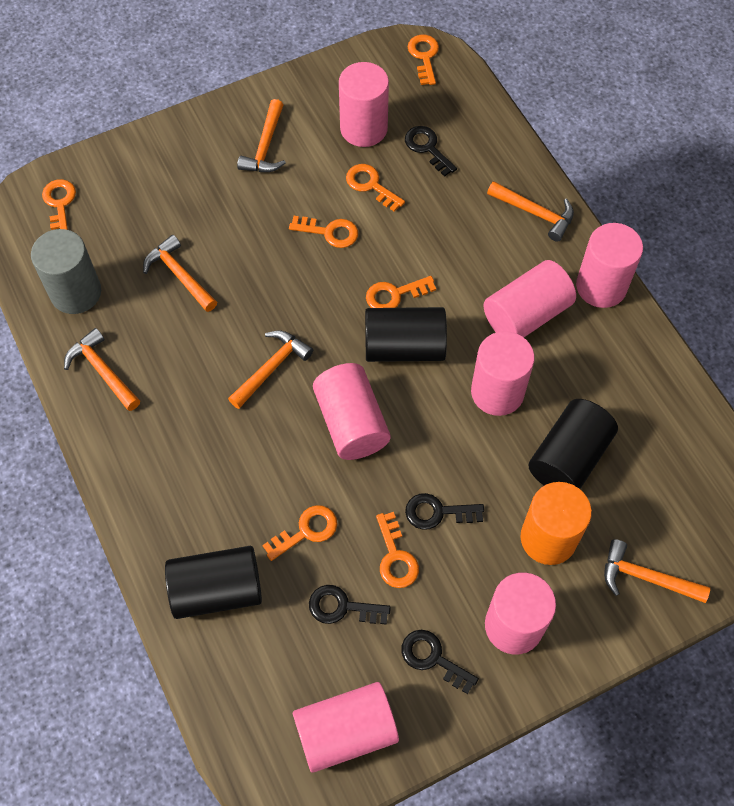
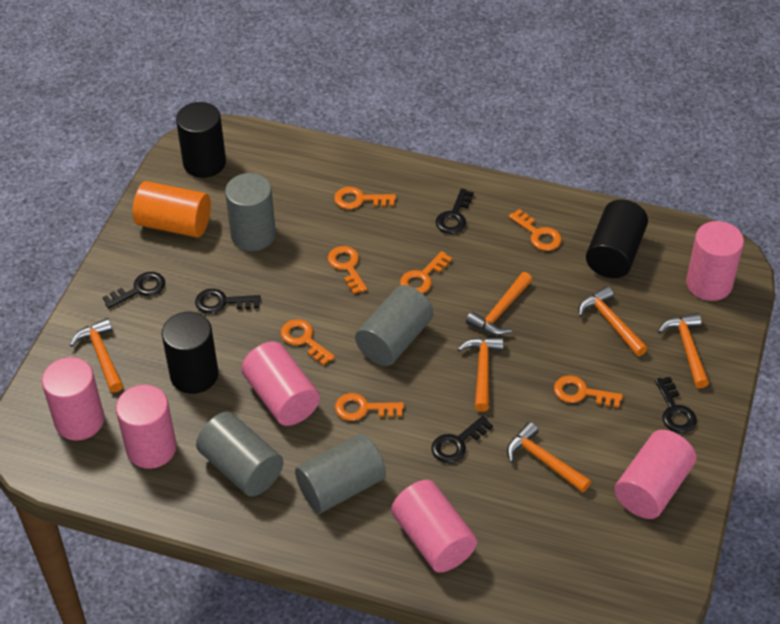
black key: 4 -> 5
grey cylinder: 1 -> 4
pink cylinder: 7 -> 6

